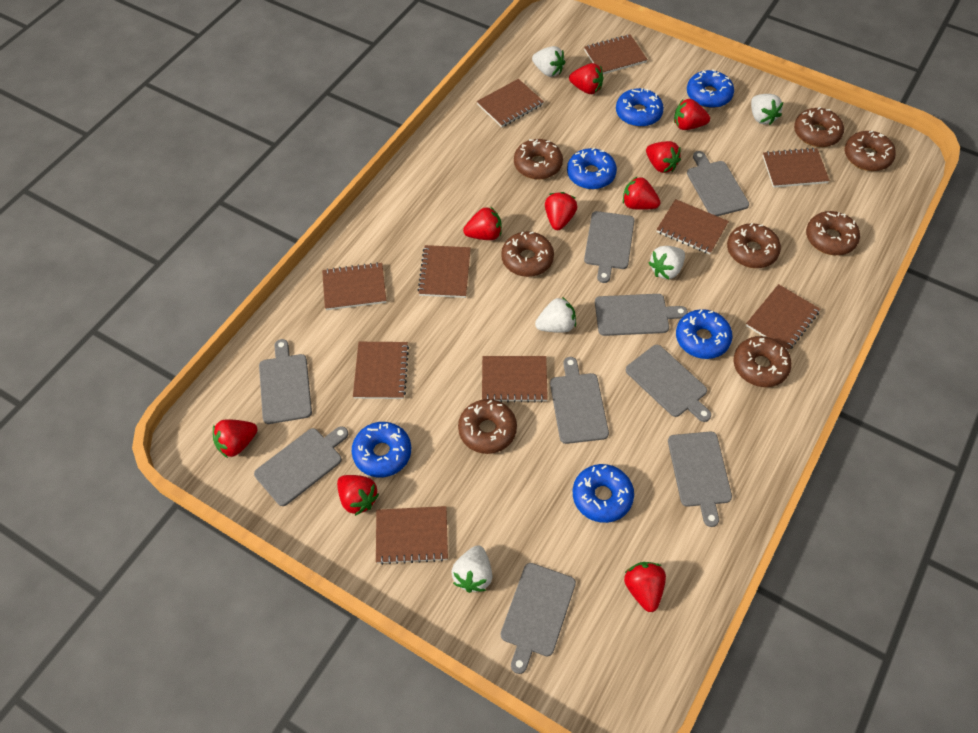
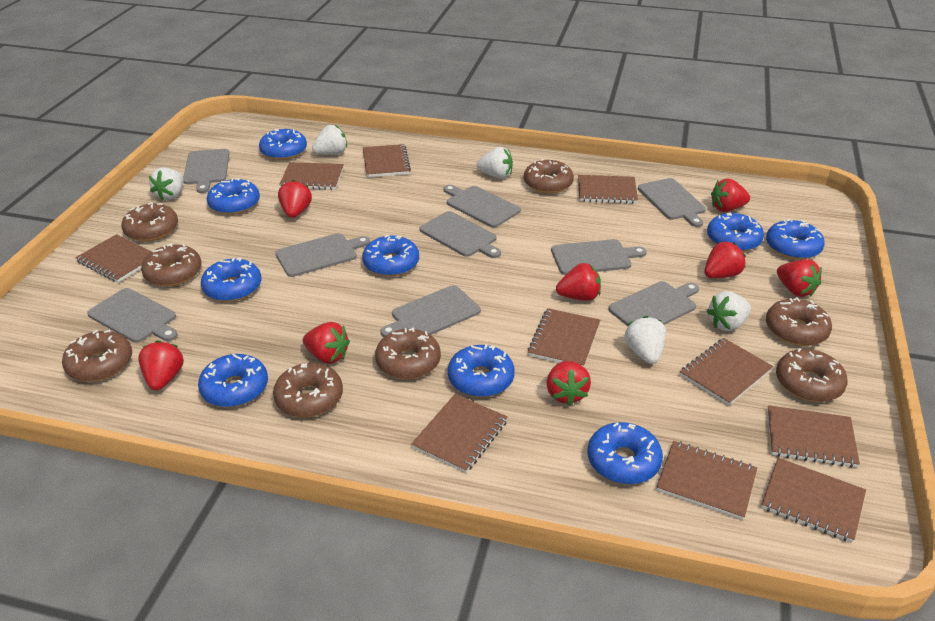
blue donut: 6 -> 9
red strawberry: 9 -> 8

